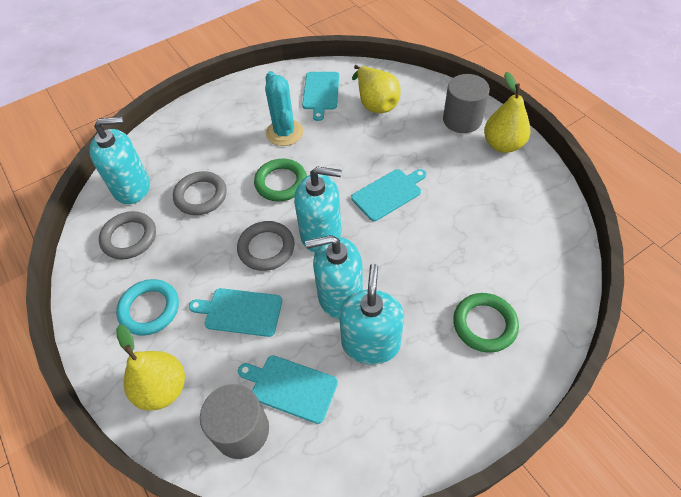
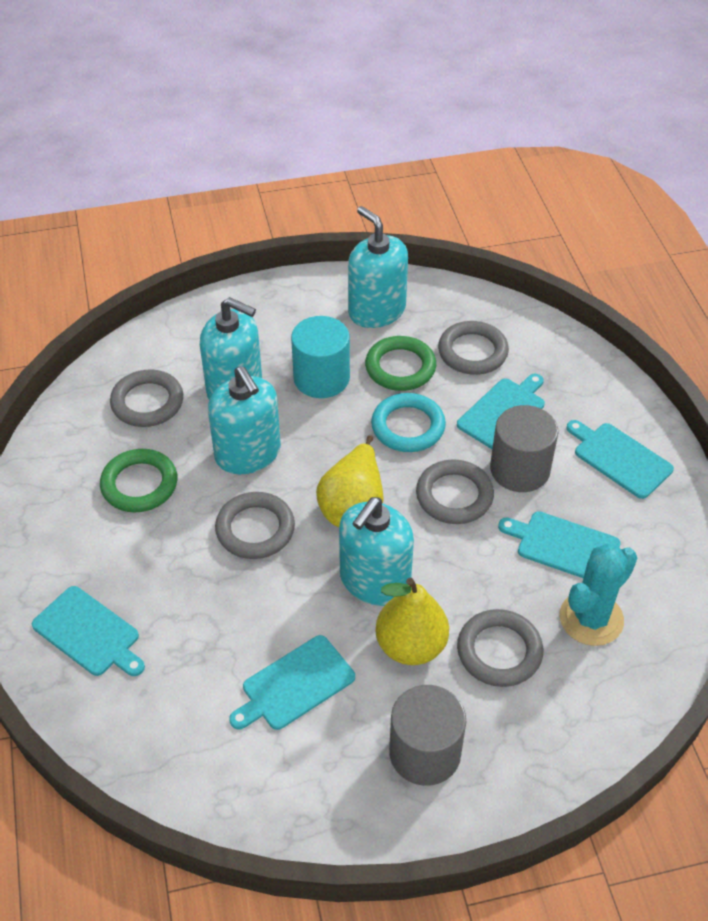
grey ring: 3 -> 5
turquoise cutting board: 4 -> 5
turquoise cylinder: 0 -> 1
yellow pear: 3 -> 2

